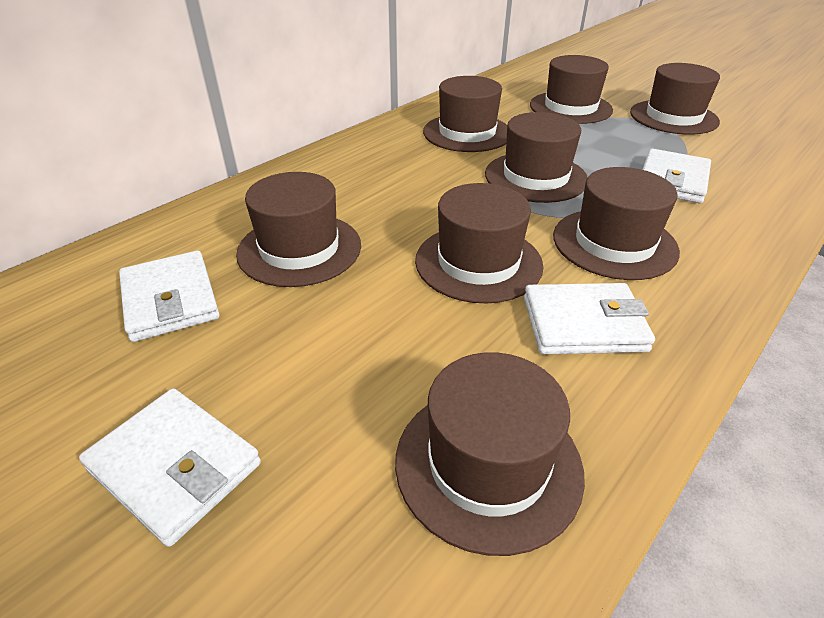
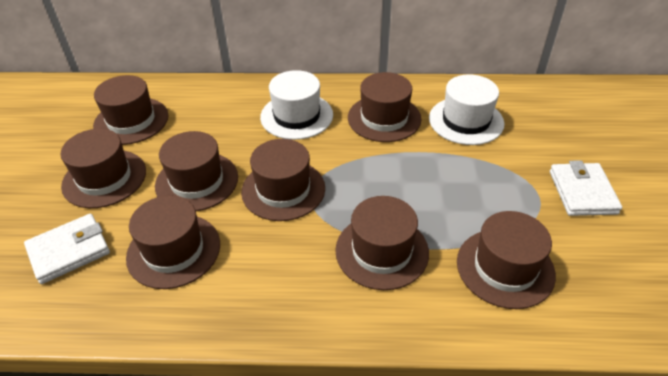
white hat: 0 -> 2
white wallet: 4 -> 2

